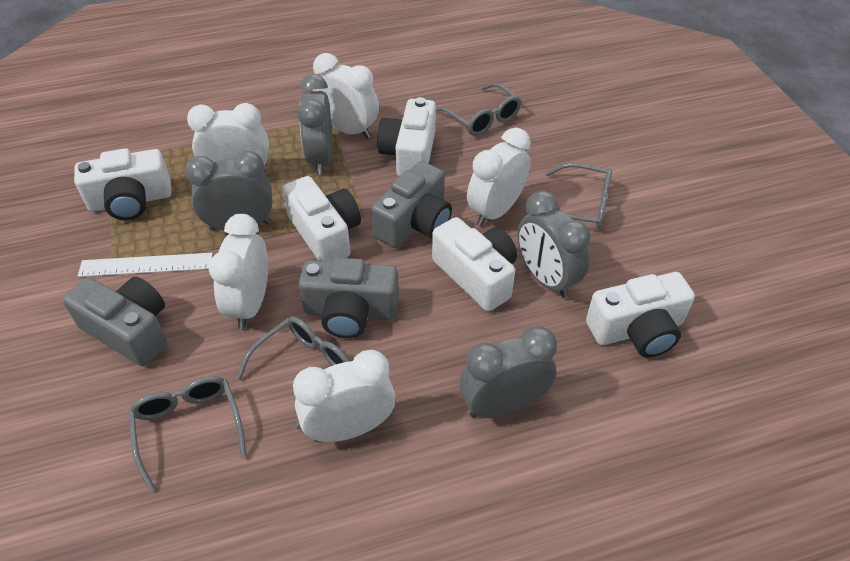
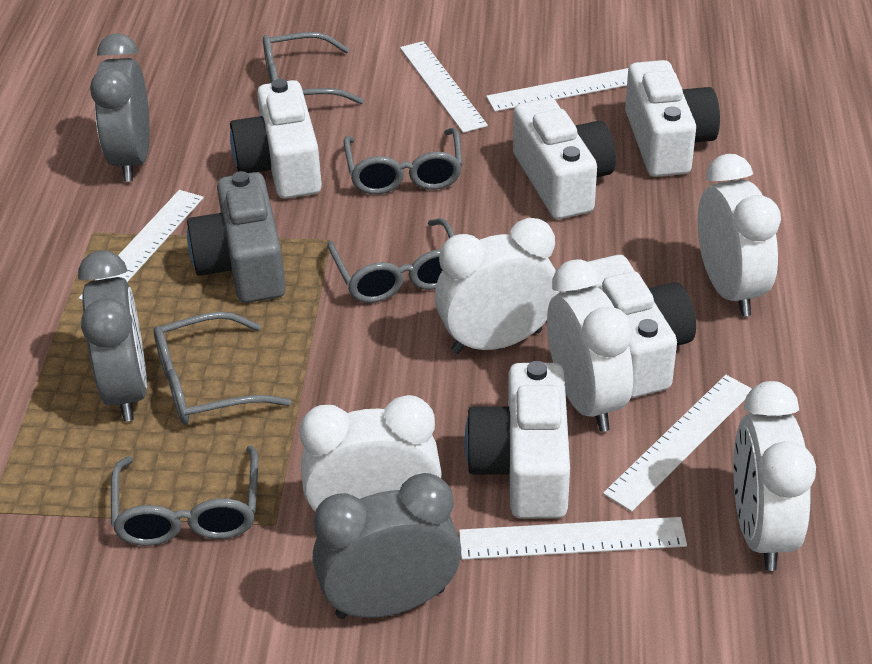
grey camera: 3 -> 1
grey clock: 4 -> 3
grey glasses: 4 -> 5
white ruler: 1 -> 5

